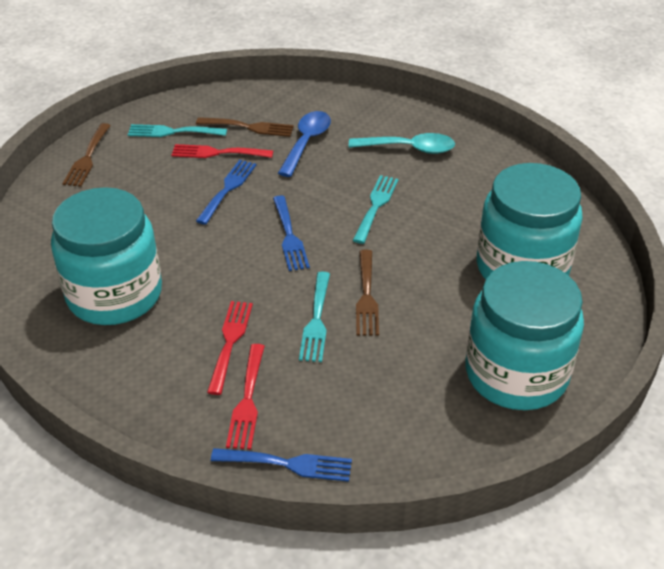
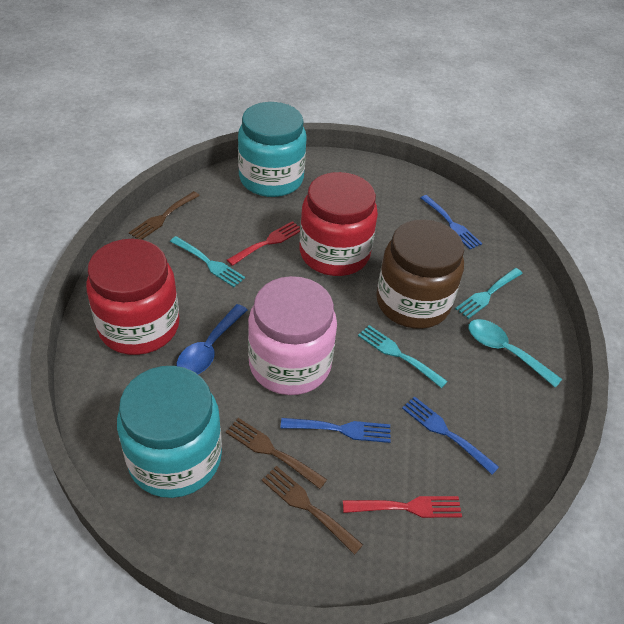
brown jar: 0 -> 1
pink jar: 0 -> 1
red fork: 3 -> 2
red jar: 0 -> 2
turquoise jar: 3 -> 2

